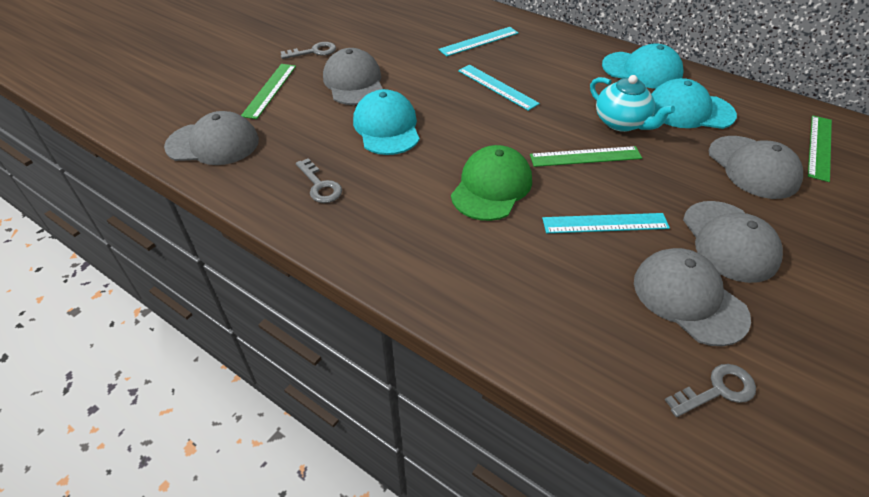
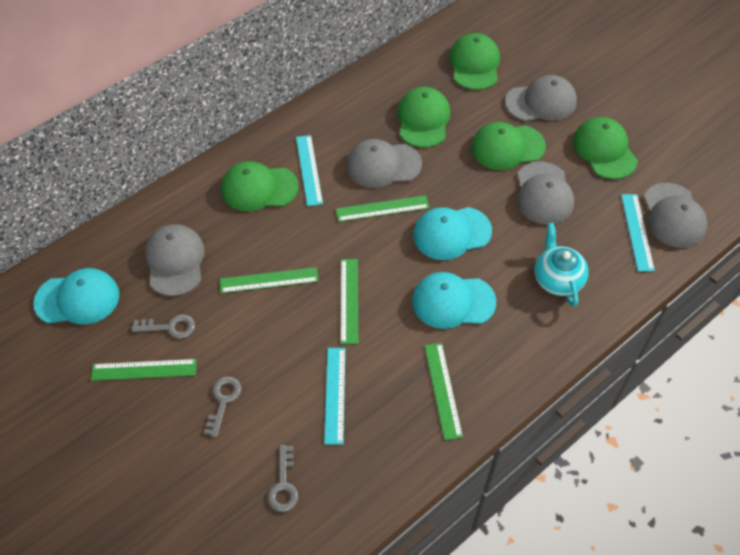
green cap: 1 -> 5
green ruler: 3 -> 5

